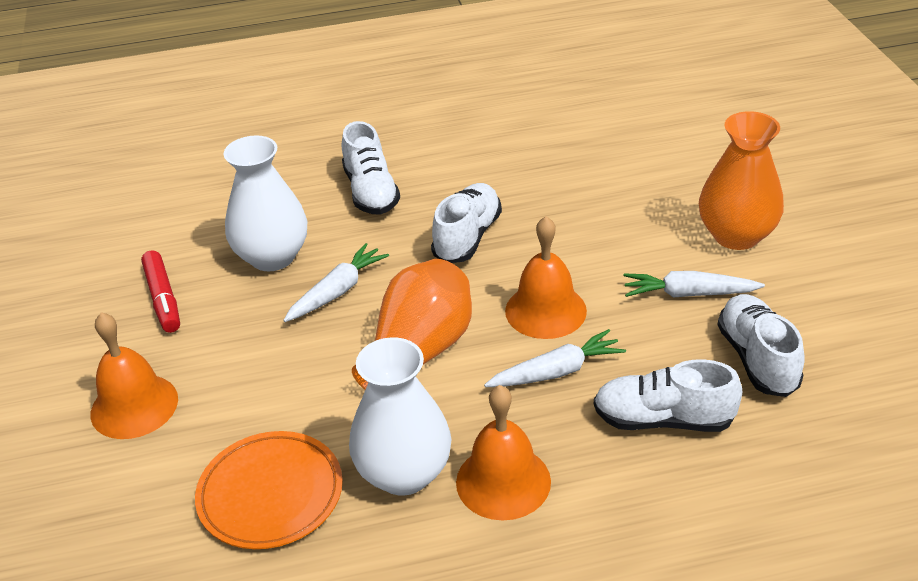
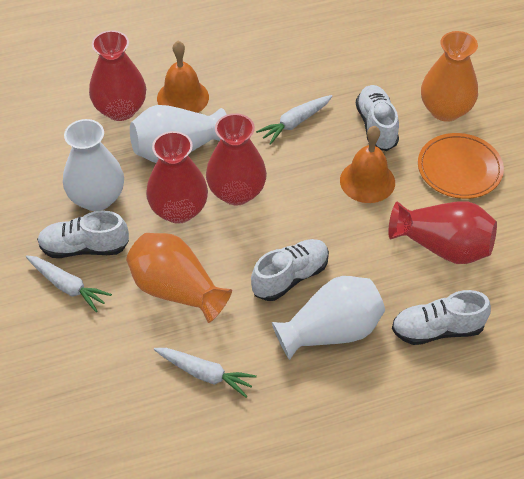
orange bell: 3 -> 2
red marker: 1 -> 0
red vase: 0 -> 4
white vase: 2 -> 3

